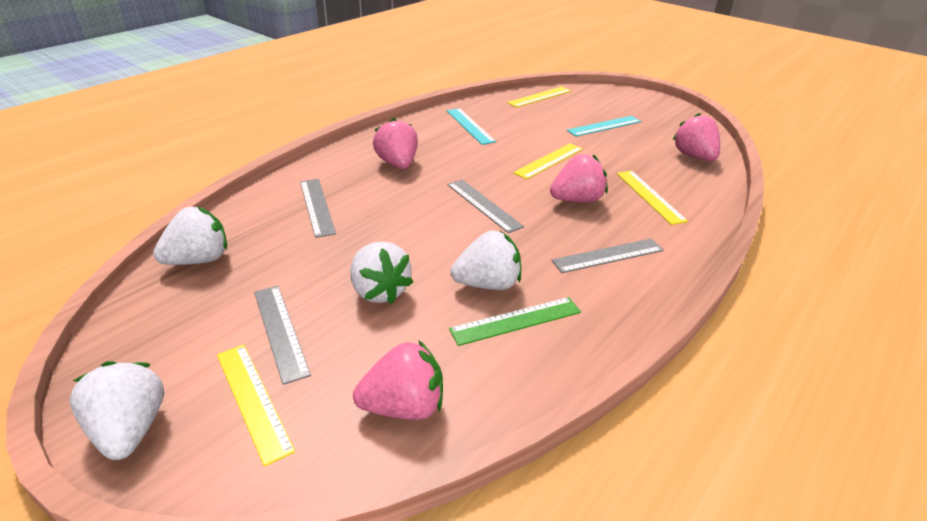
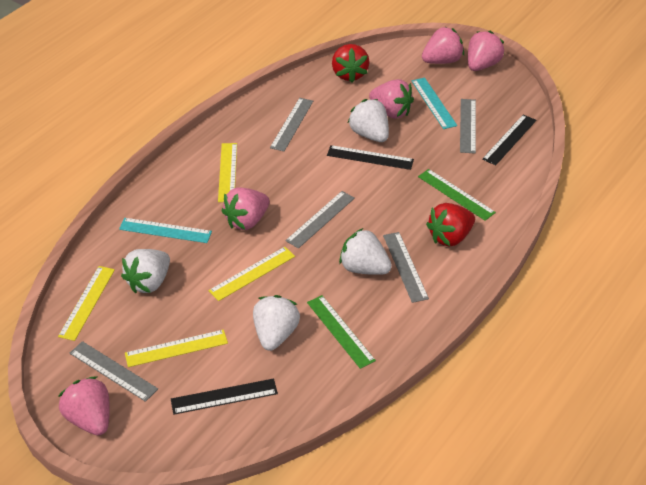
black ruler: 0 -> 3
green ruler: 1 -> 2
grey ruler: 4 -> 5
pink strawberry: 4 -> 5
red strawberry: 0 -> 2

